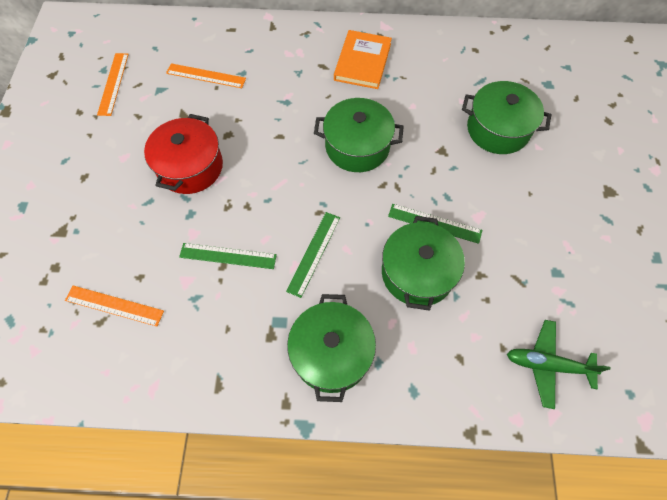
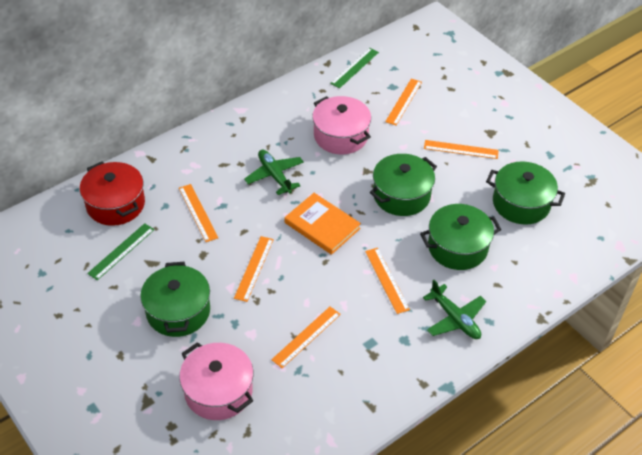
green plane: 1 -> 2
green ruler: 3 -> 2
orange ruler: 3 -> 6
pink pot: 0 -> 2

